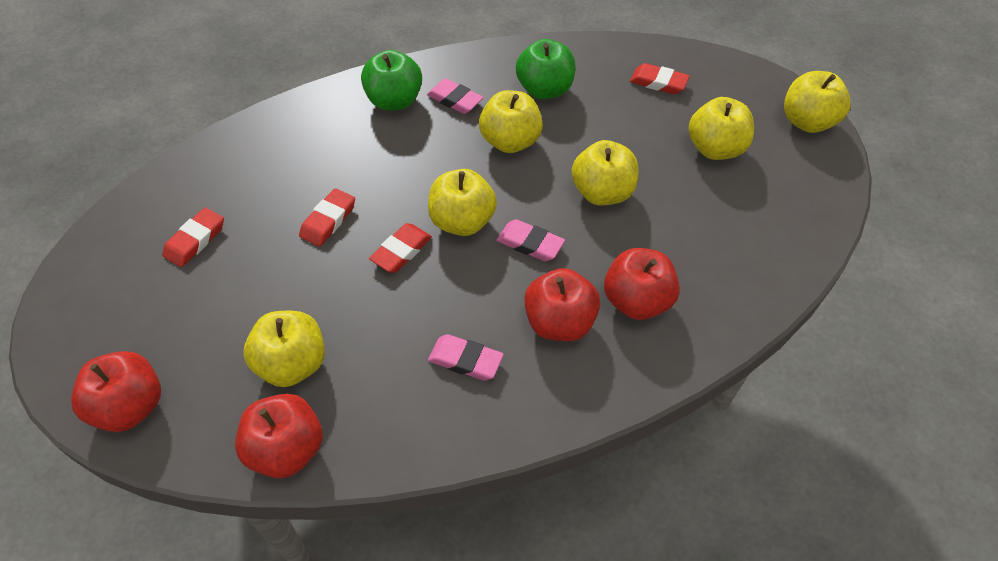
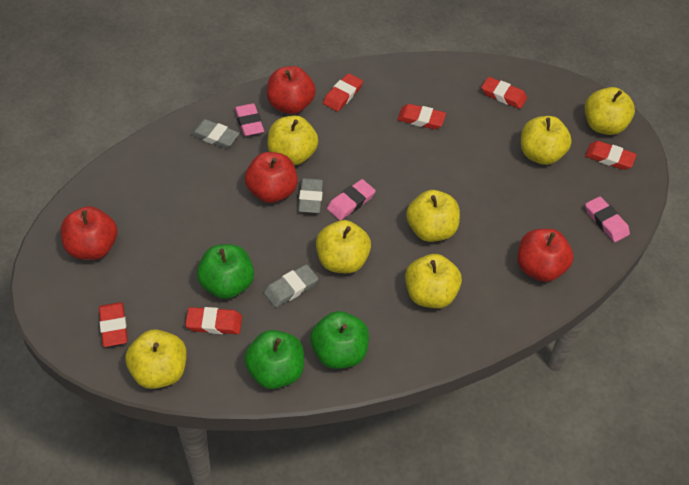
green apple: 2 -> 3
grey eraser: 0 -> 3
red eraser: 4 -> 6
yellow apple: 6 -> 7

